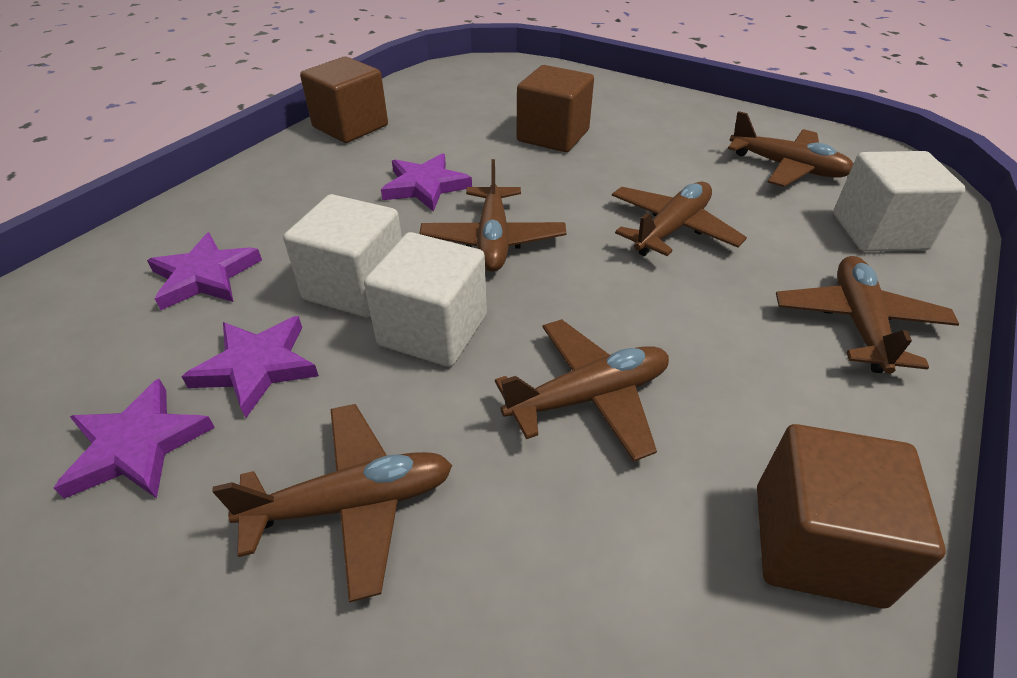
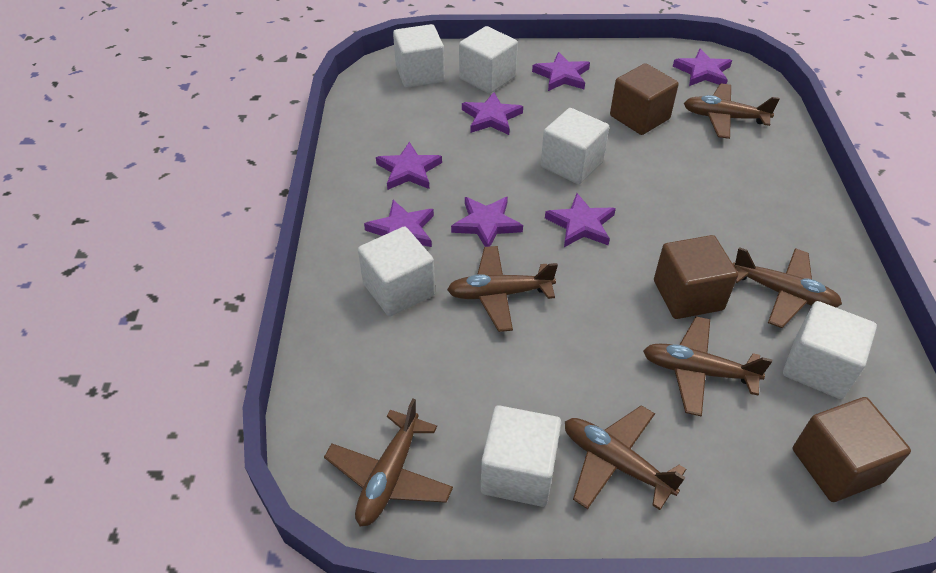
purple star: 4 -> 7
white cube: 3 -> 6

